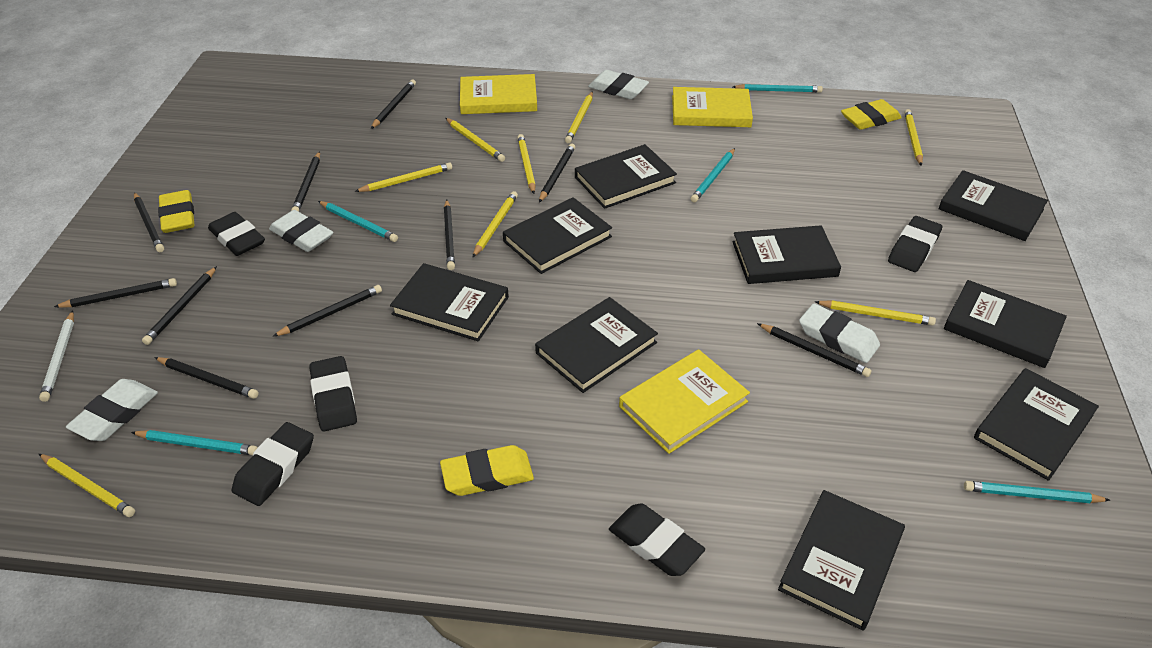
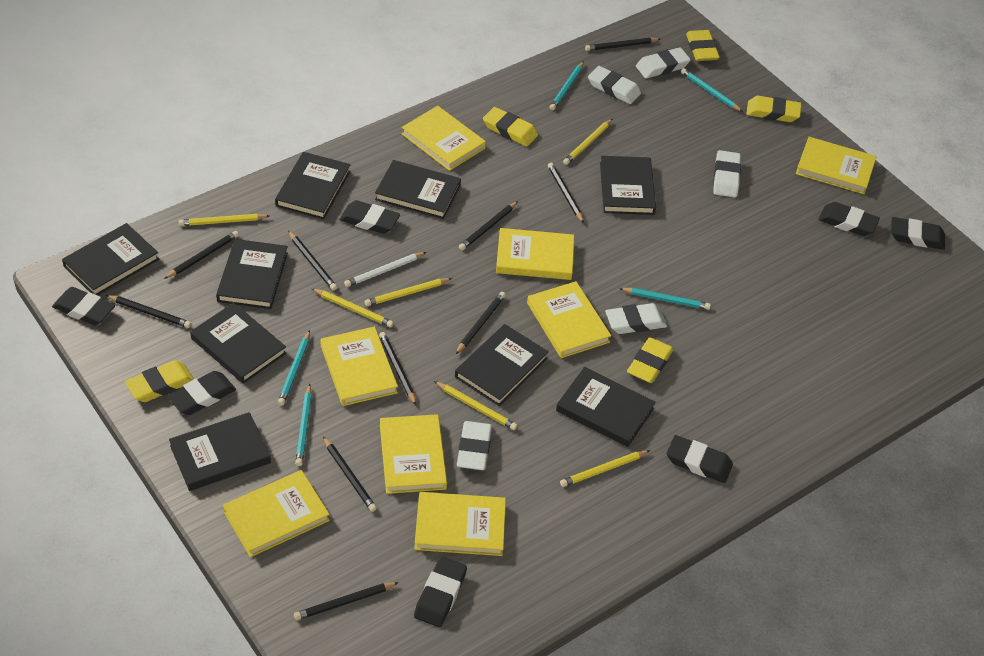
black eraser: 5 -> 7
white eraser: 4 -> 5
yellow book: 3 -> 8
yellow eraser: 3 -> 5
yellow pencil: 8 -> 6

